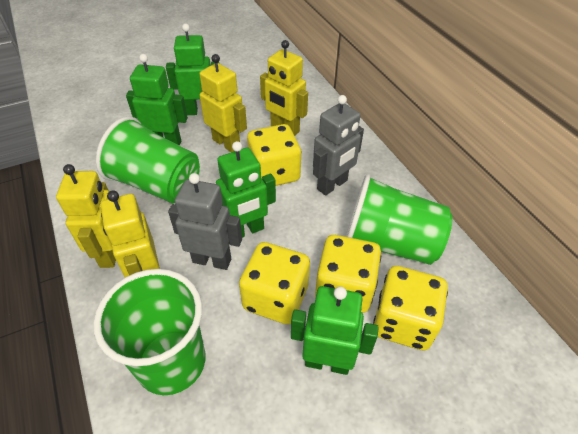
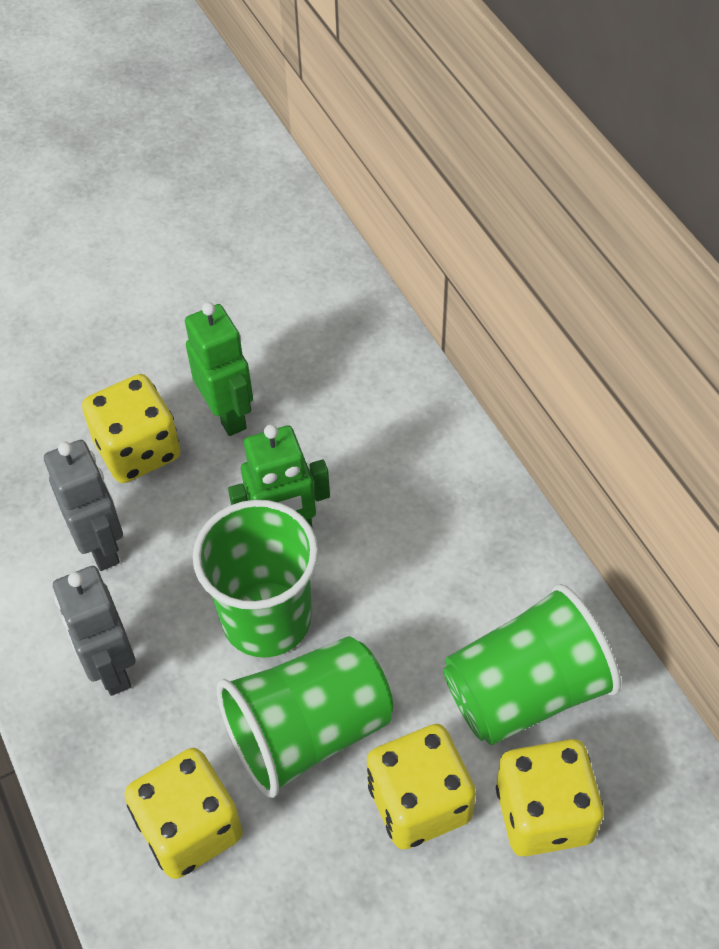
green robot: 4 -> 2
yellow robot: 4 -> 0

